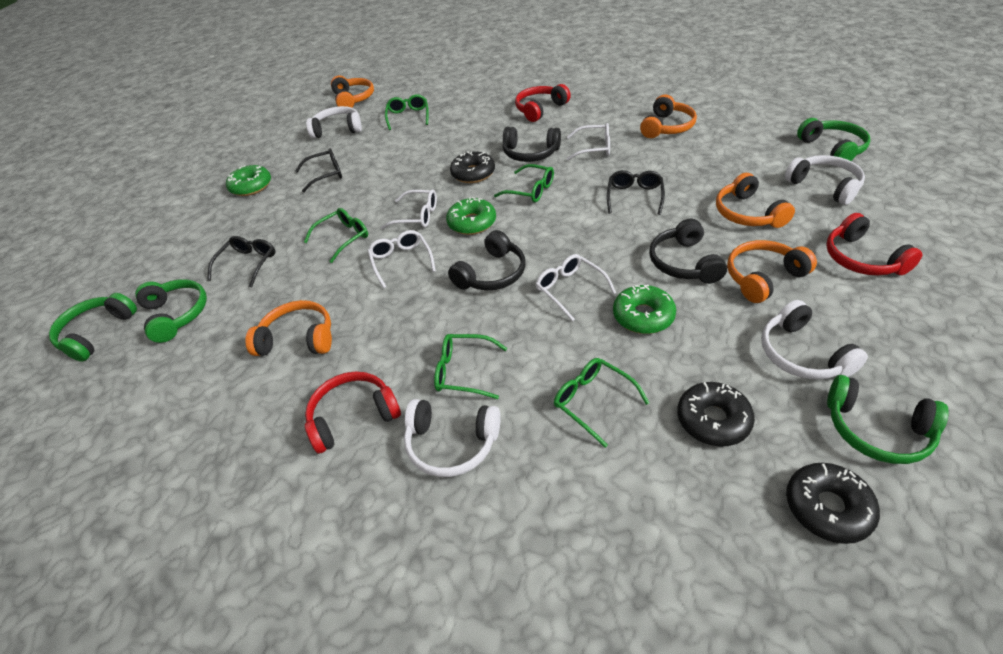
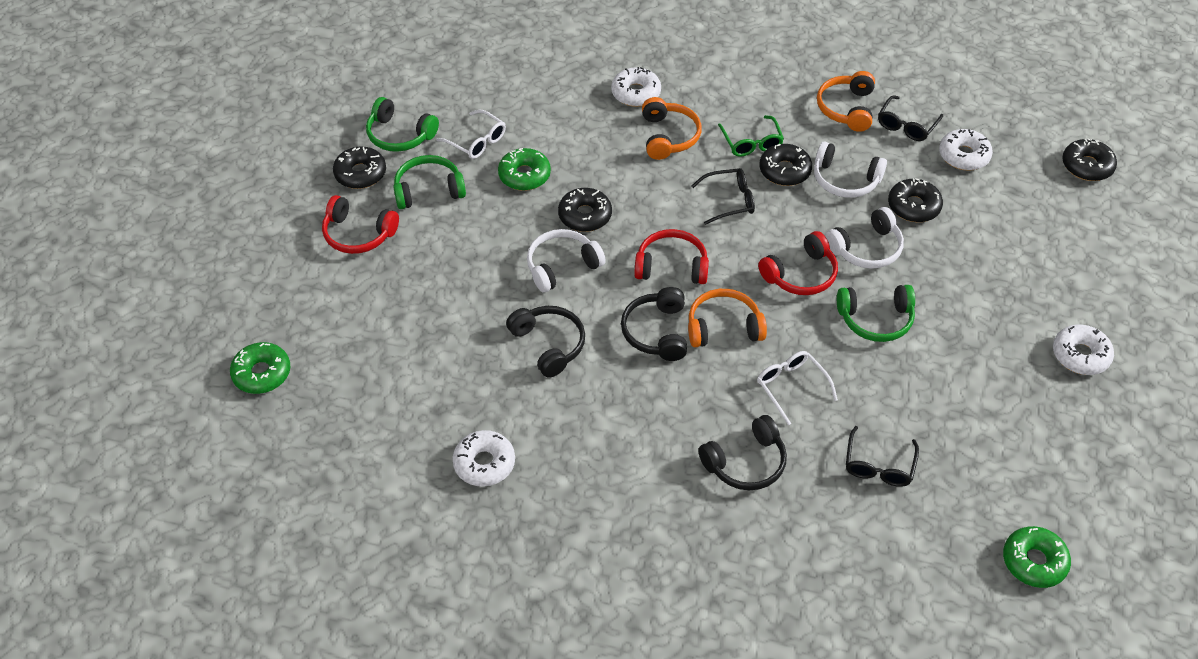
black donut: 3 -> 5
green glasses: 5 -> 1
green headphones: 4 -> 3
orange headphones: 5 -> 3
white donut: 0 -> 4
white glasses: 4 -> 2
white headphones: 4 -> 3

